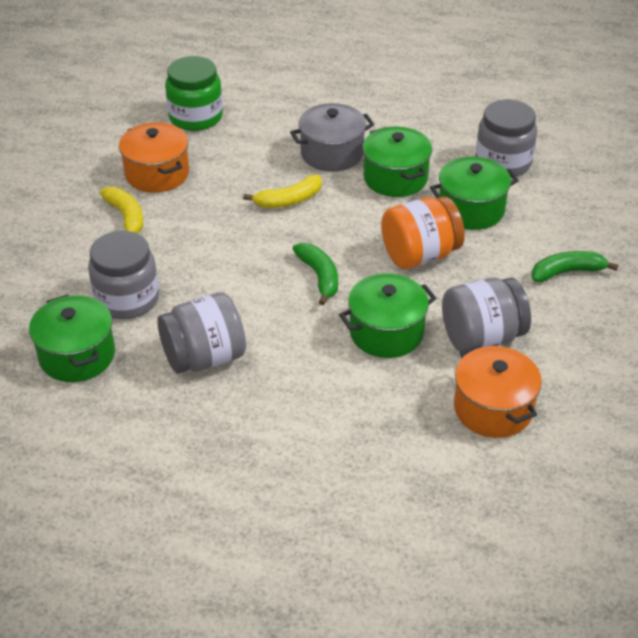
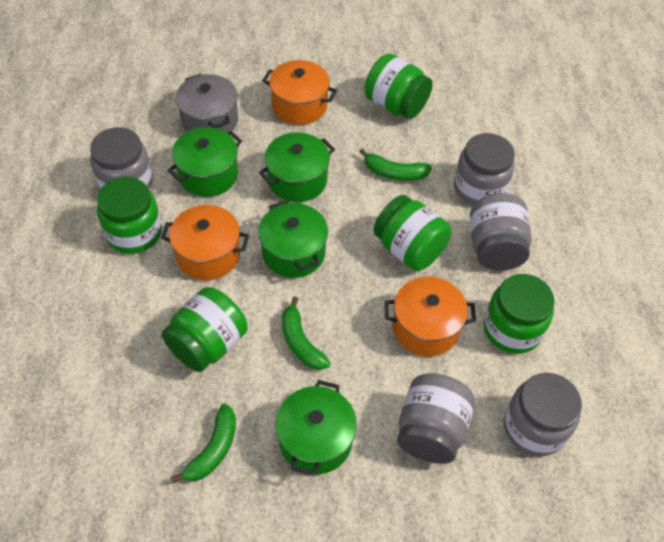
green banana: 2 -> 3
green jar: 1 -> 5
grey jar: 4 -> 5
orange jar: 1 -> 0
orange pot: 2 -> 3
yellow banana: 2 -> 0

